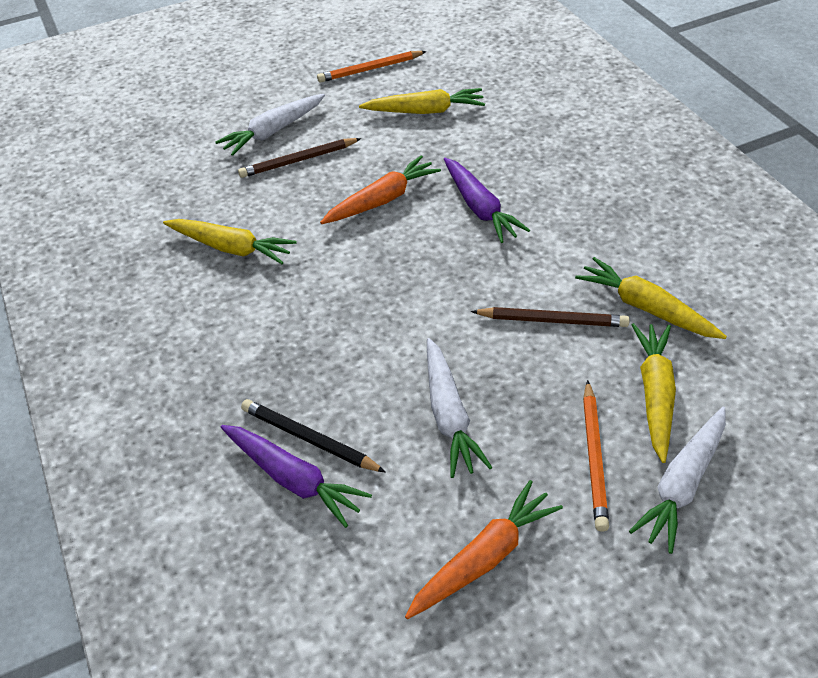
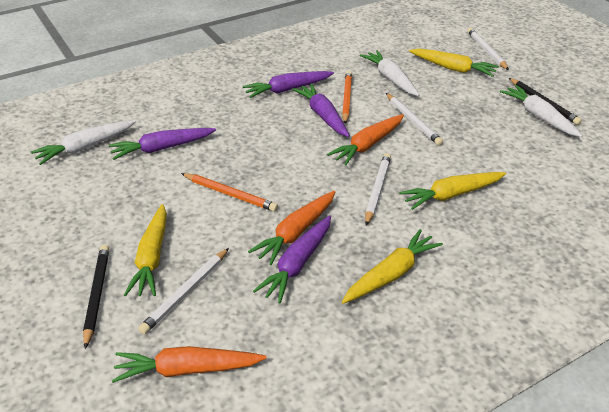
black pencil: 1 -> 2
brown pencil: 2 -> 0
orange carrot: 2 -> 3
purple carrot: 2 -> 4
white pencil: 0 -> 4

